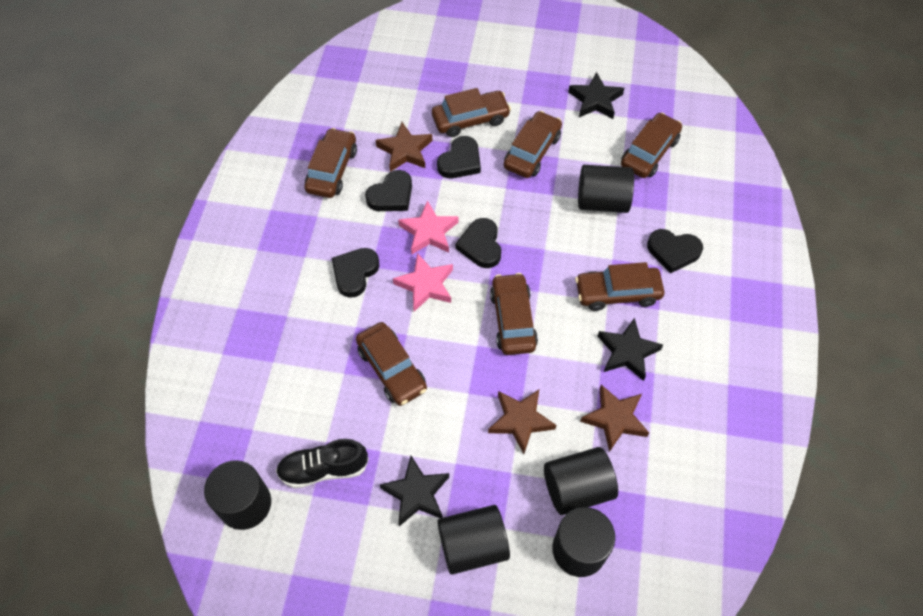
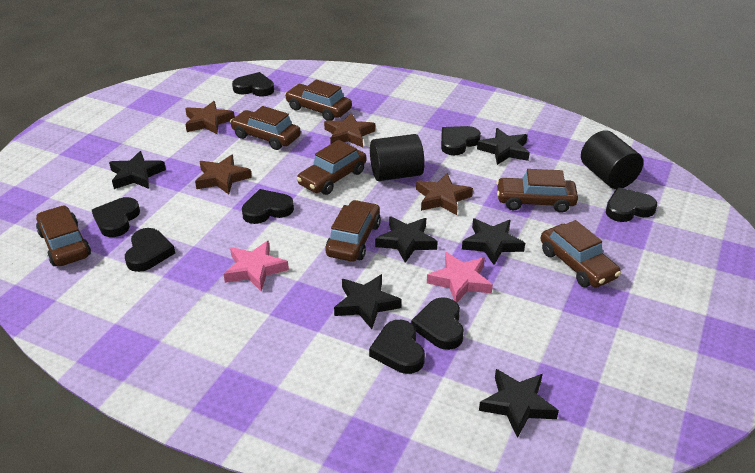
black cylinder: 5 -> 2
black heart: 5 -> 8
black shoe: 1 -> 0
black star: 3 -> 6
brown star: 3 -> 4

